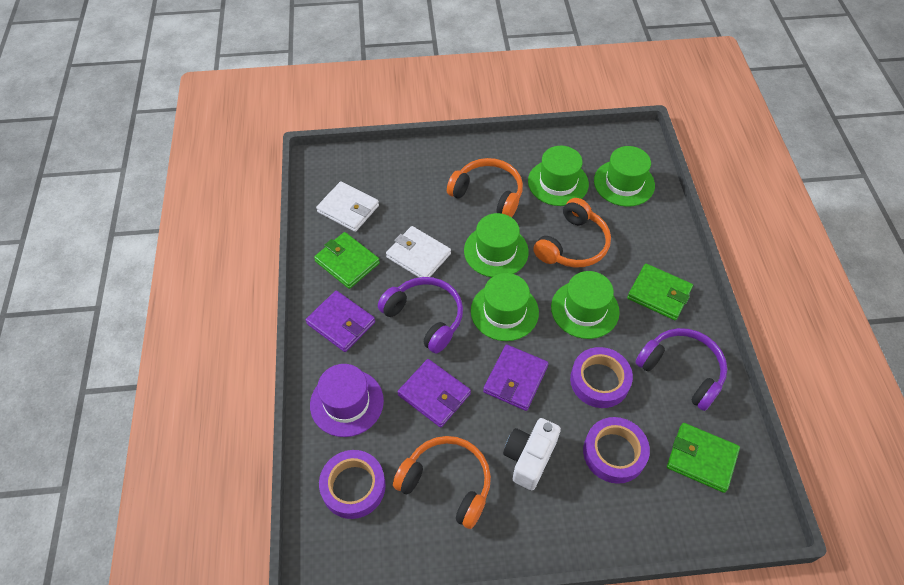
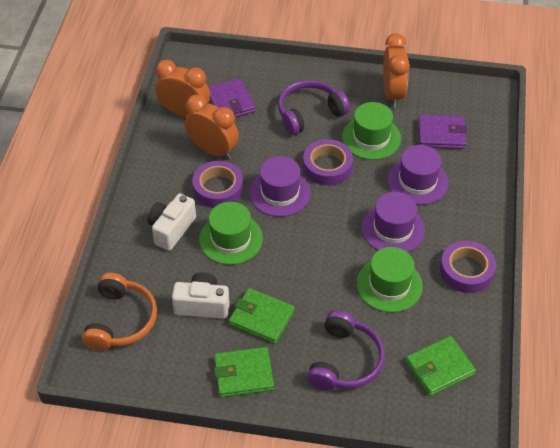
green hat: 5 -> 3
orange clock: 0 -> 3
orange headphones: 3 -> 1
purple hat: 1 -> 3
purple wallet: 3 -> 2
white camera: 1 -> 2
white wallet: 2 -> 0

